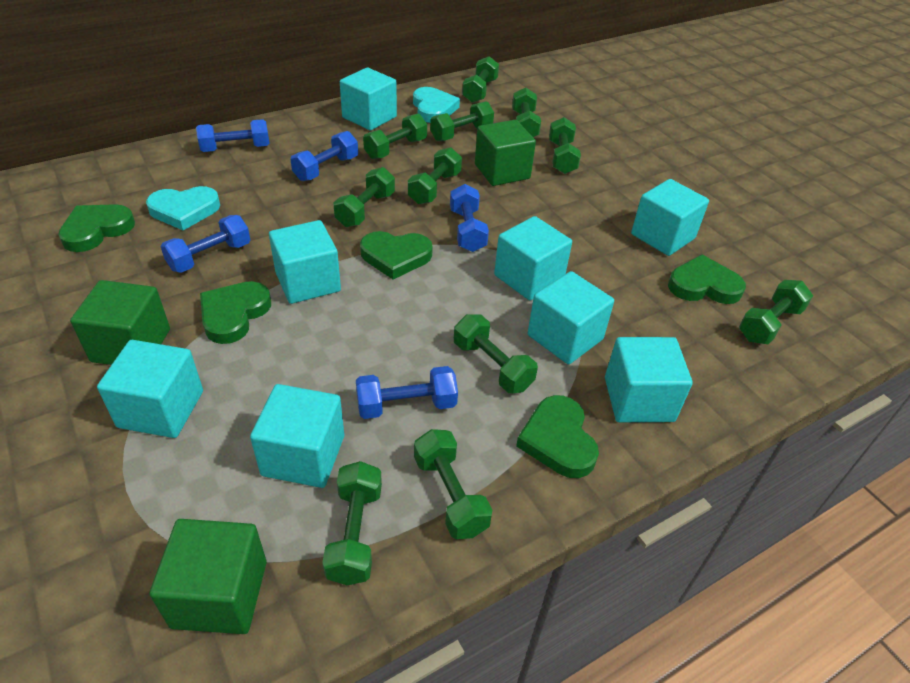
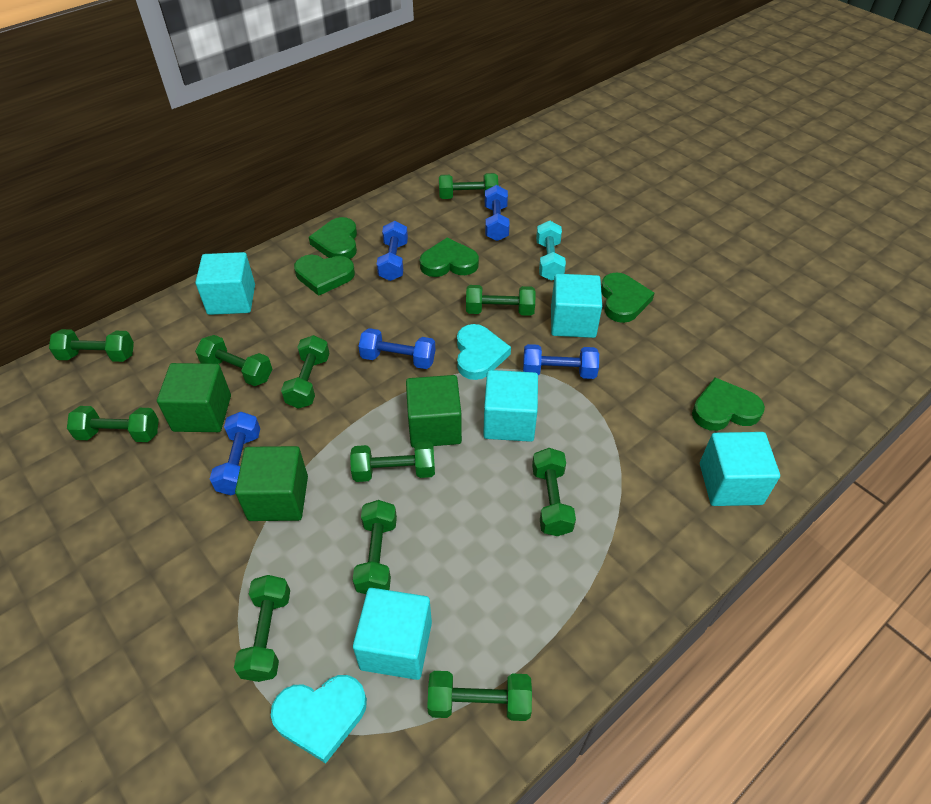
turquoise cube: 8 -> 5
turquoise dumbbell: 0 -> 1

